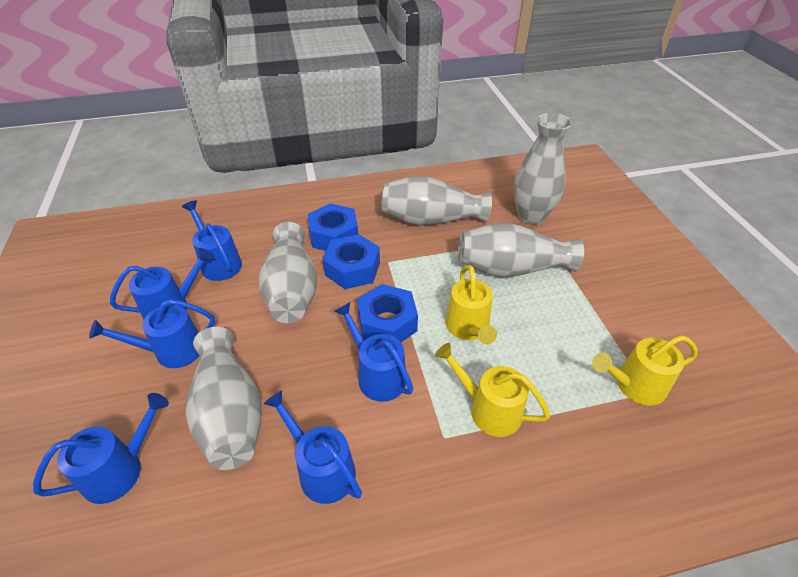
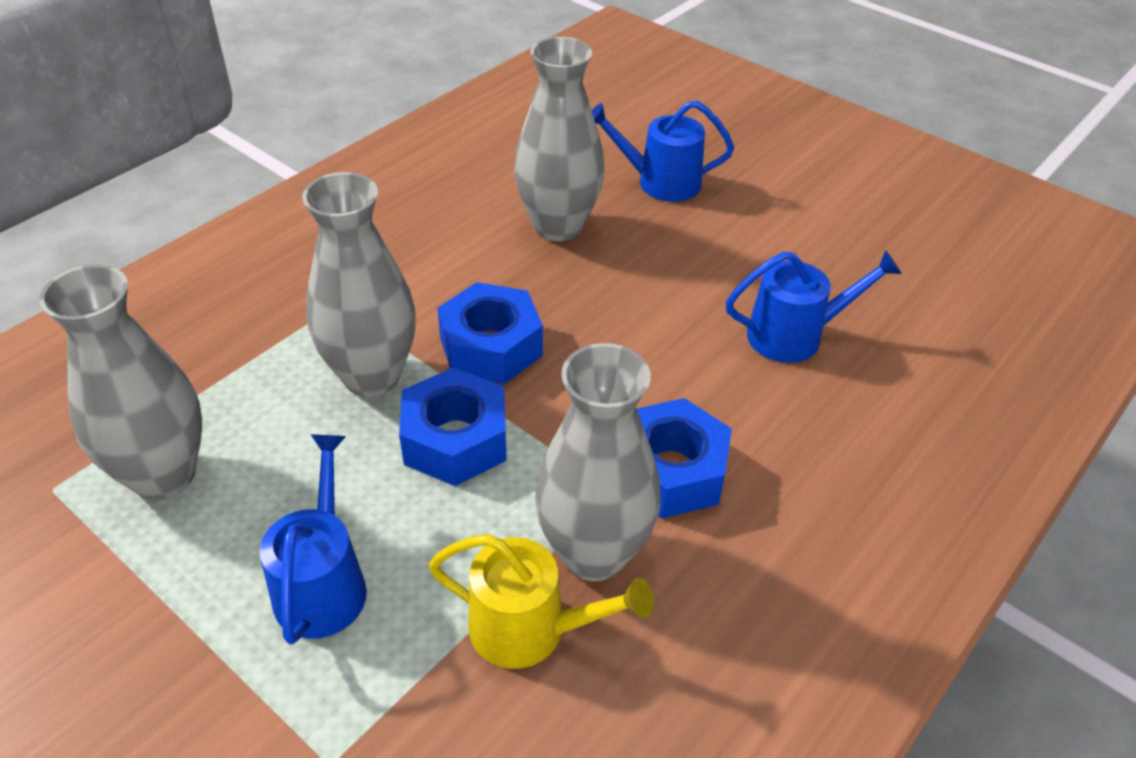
blue watering can: 6 -> 3
grey vase: 5 -> 4
yellow watering can: 3 -> 1

